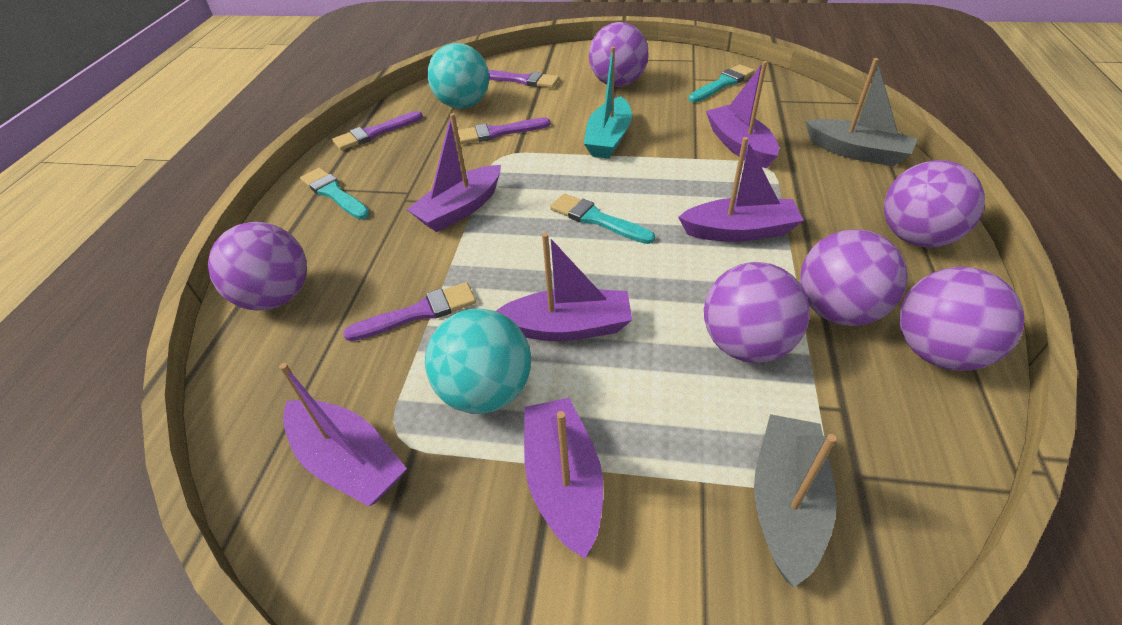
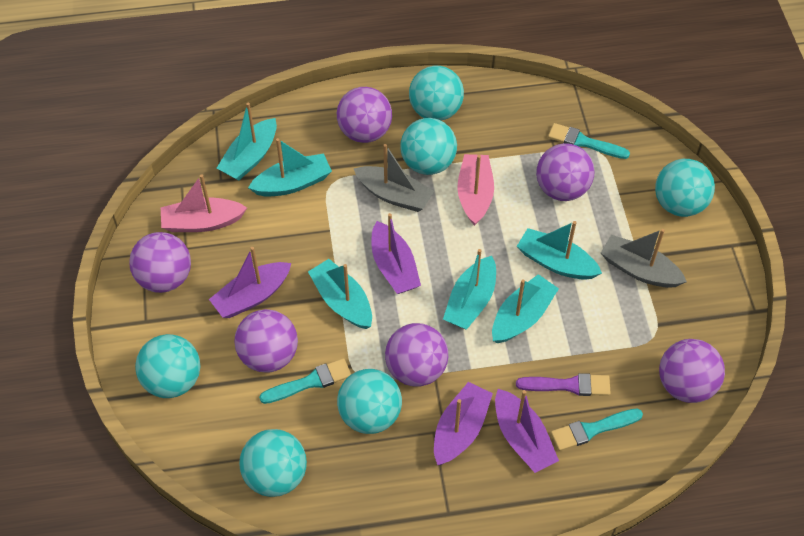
pink boat: 0 -> 2
purple boat: 6 -> 4
purple brush: 4 -> 1
turquoise ball: 2 -> 6
turquoise boat: 1 -> 6

